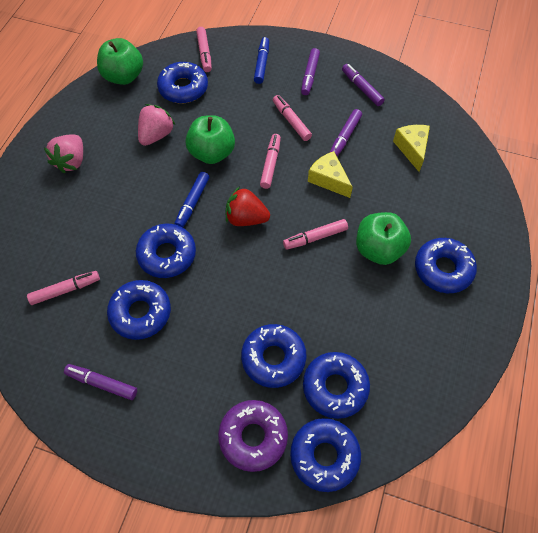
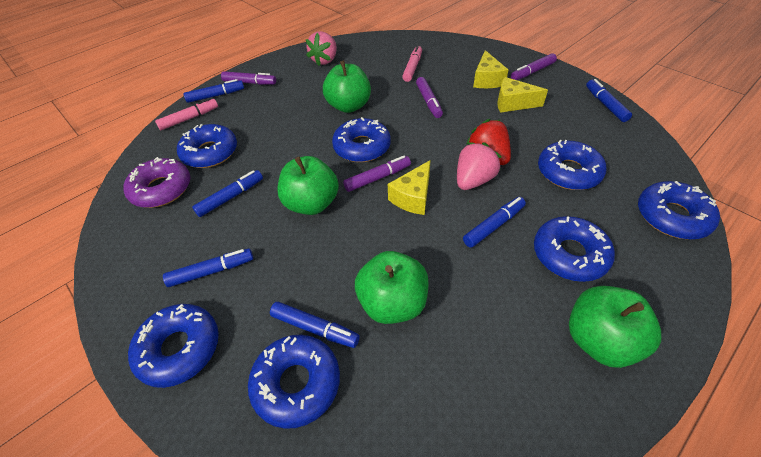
blue marker: 2 -> 6
green apple: 3 -> 4
pink marker: 5 -> 2
yellow cheese: 2 -> 3

